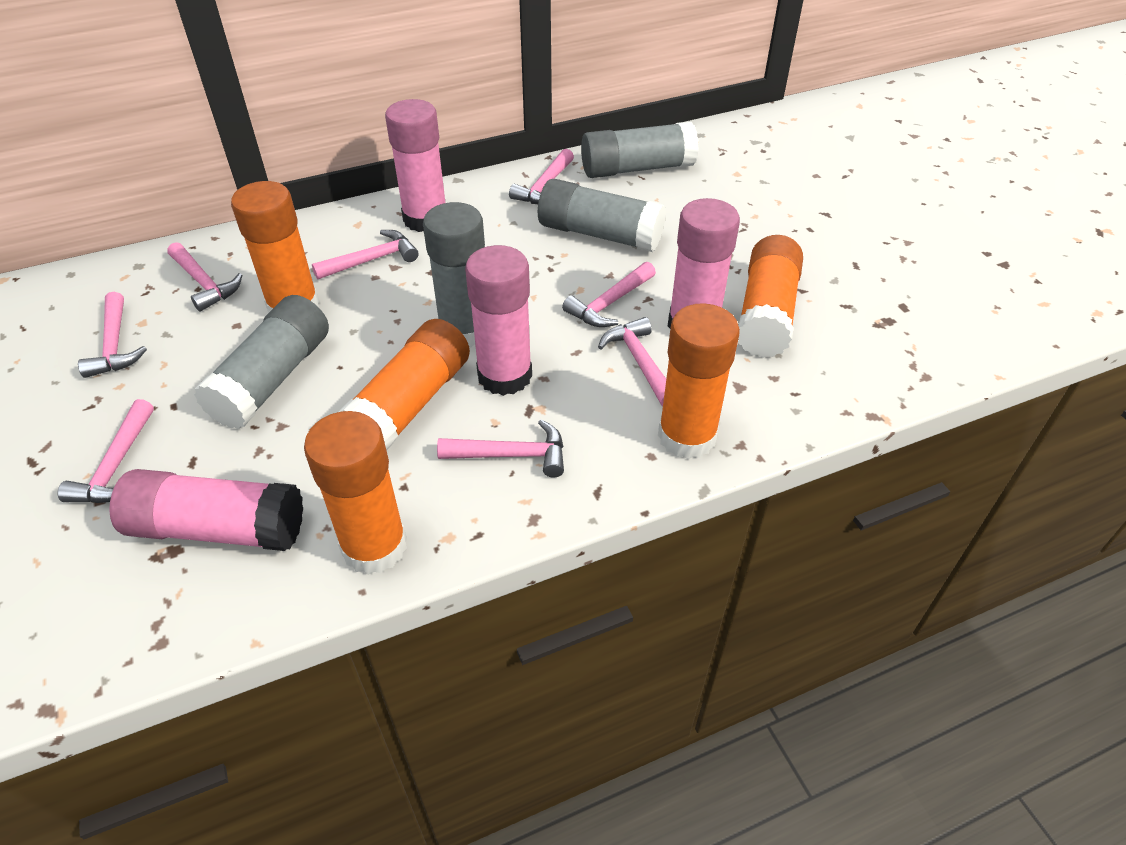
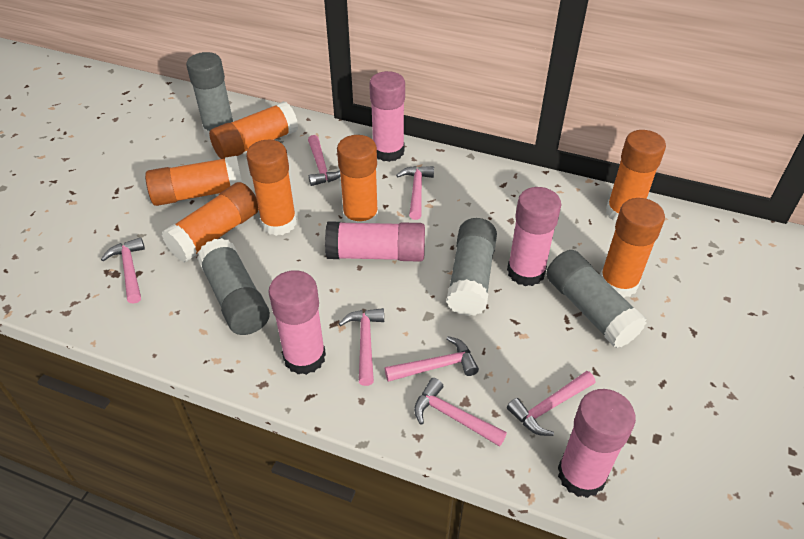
orange glue stick: 5 -> 7
pink glue stick: 4 -> 5
pink hammer: 8 -> 7

